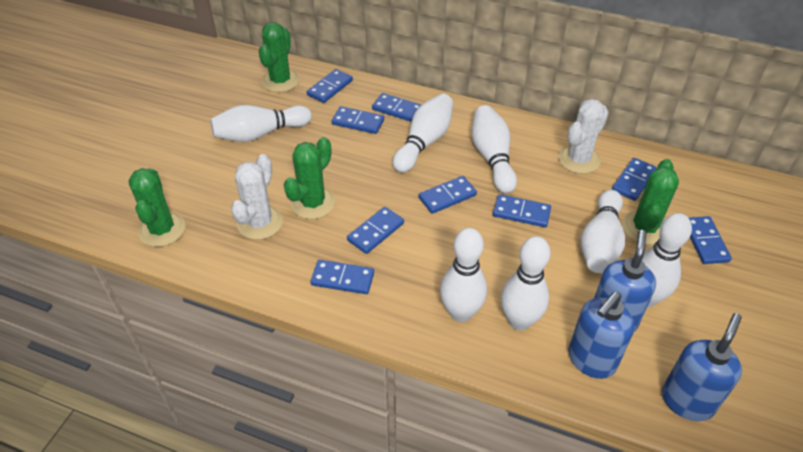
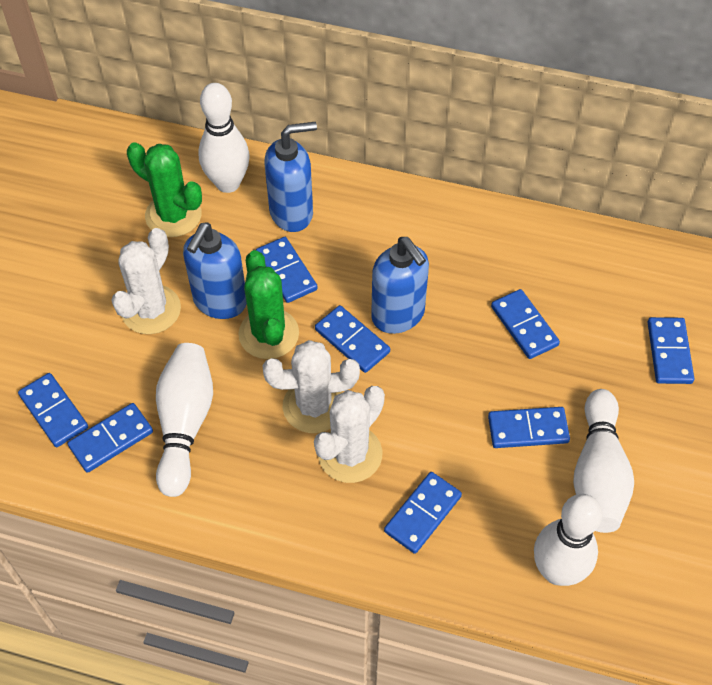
blue domino: 9 -> 8
green cactus: 4 -> 2
white bowling pin: 7 -> 4
white cactus: 2 -> 3

